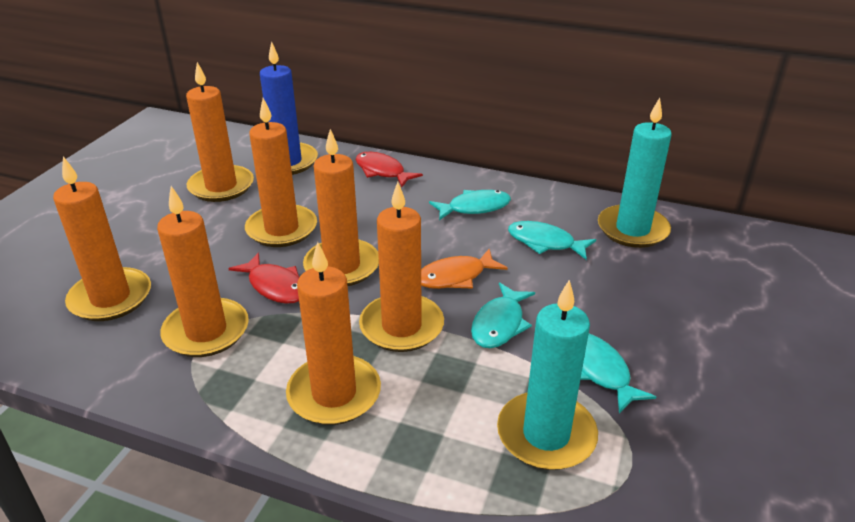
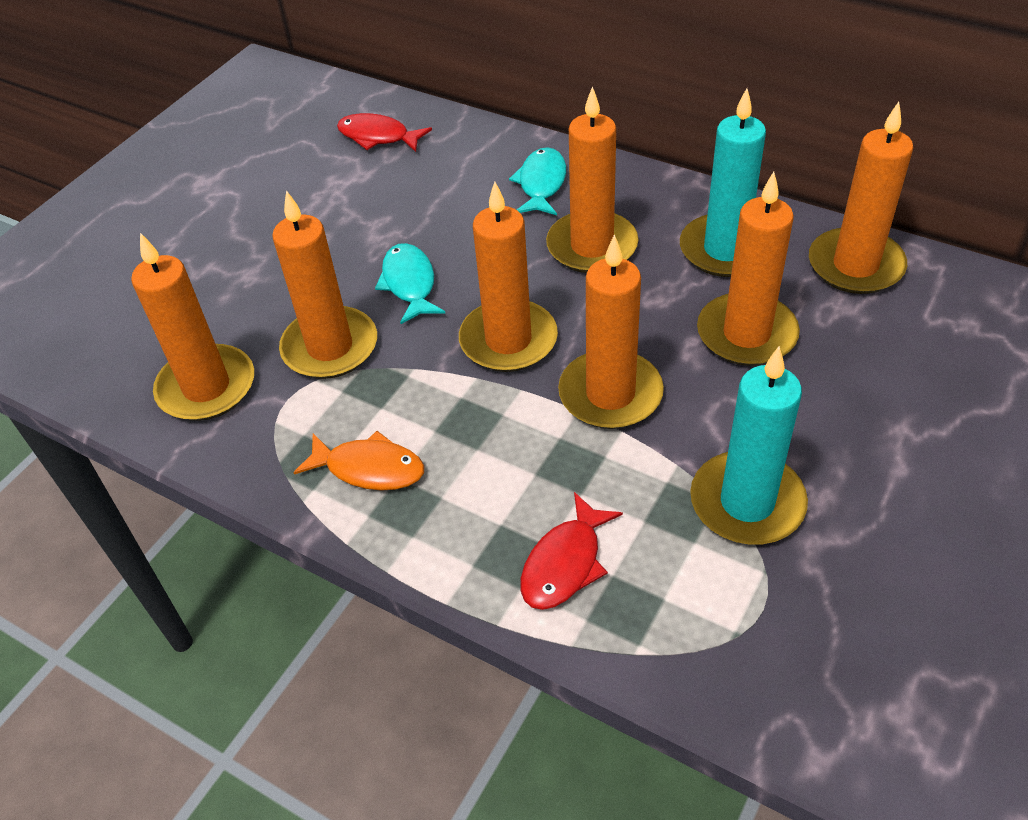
blue candle: 1 -> 0
turquoise fish: 4 -> 2

